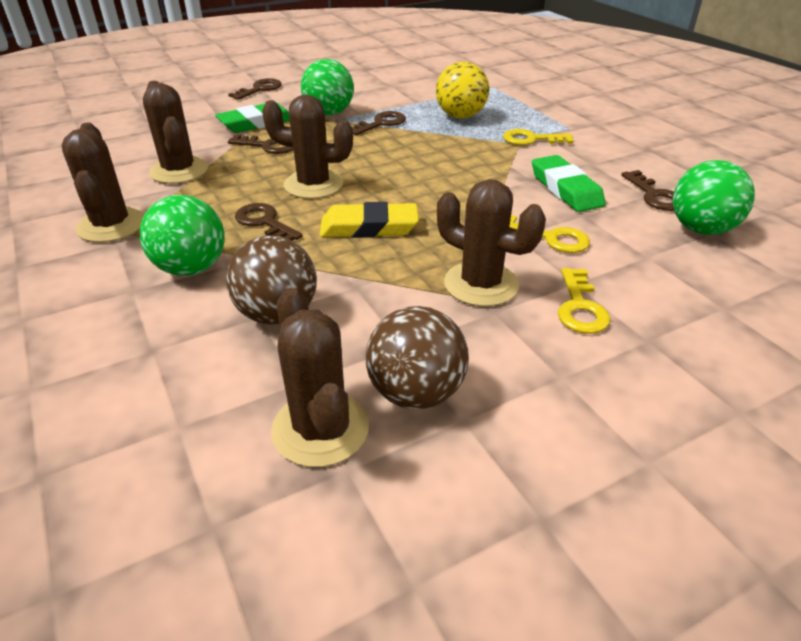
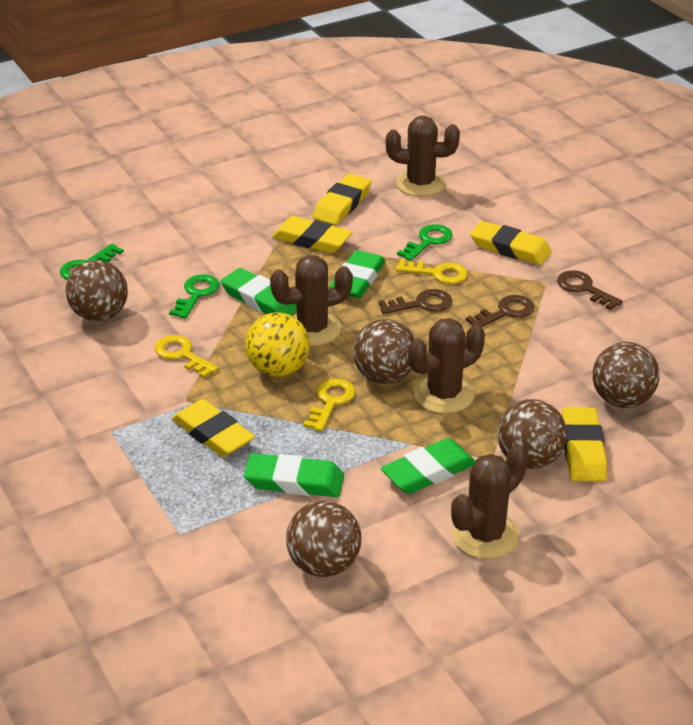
brown ball: 2 -> 5
brown cactus: 5 -> 4
brown key: 5 -> 3
green ball: 3 -> 0
green eraser: 2 -> 4
green key: 0 -> 3
yellow eraser: 1 -> 5

